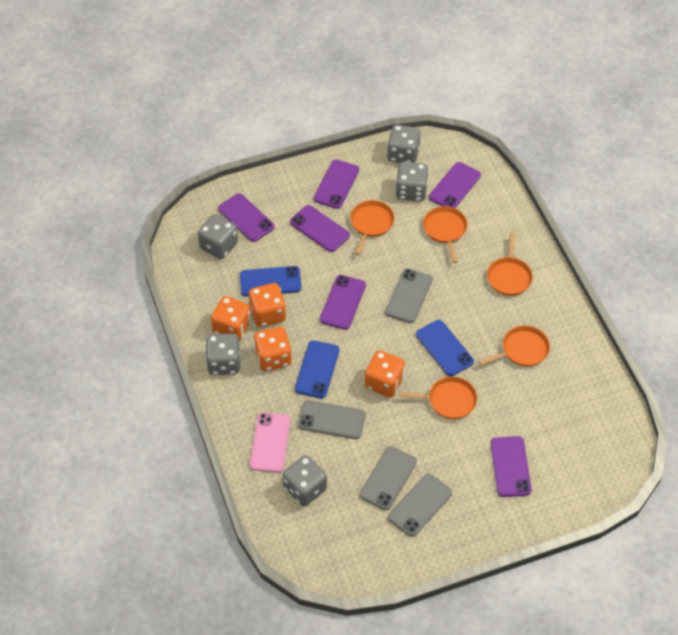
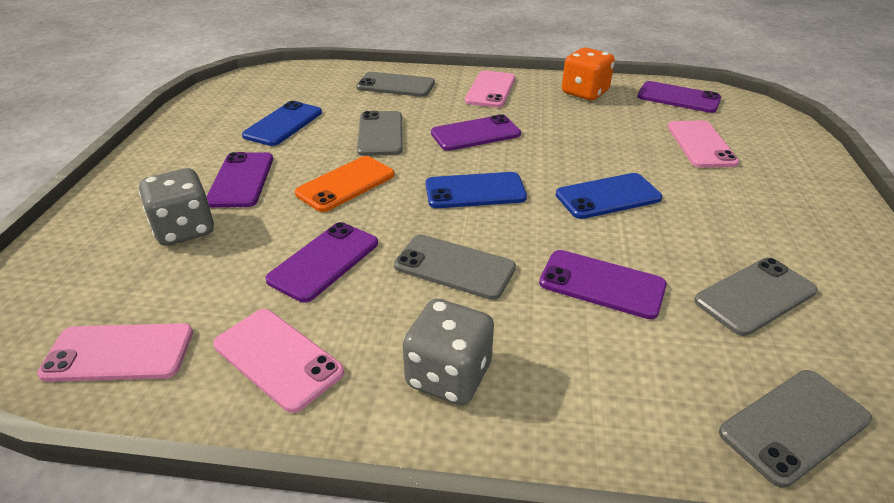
grey dice: 5 -> 2
grey phone: 4 -> 5
orange dice: 4 -> 1
orange pan: 5 -> 0
orange phone: 0 -> 1
pink phone: 1 -> 4
purple phone: 6 -> 5

